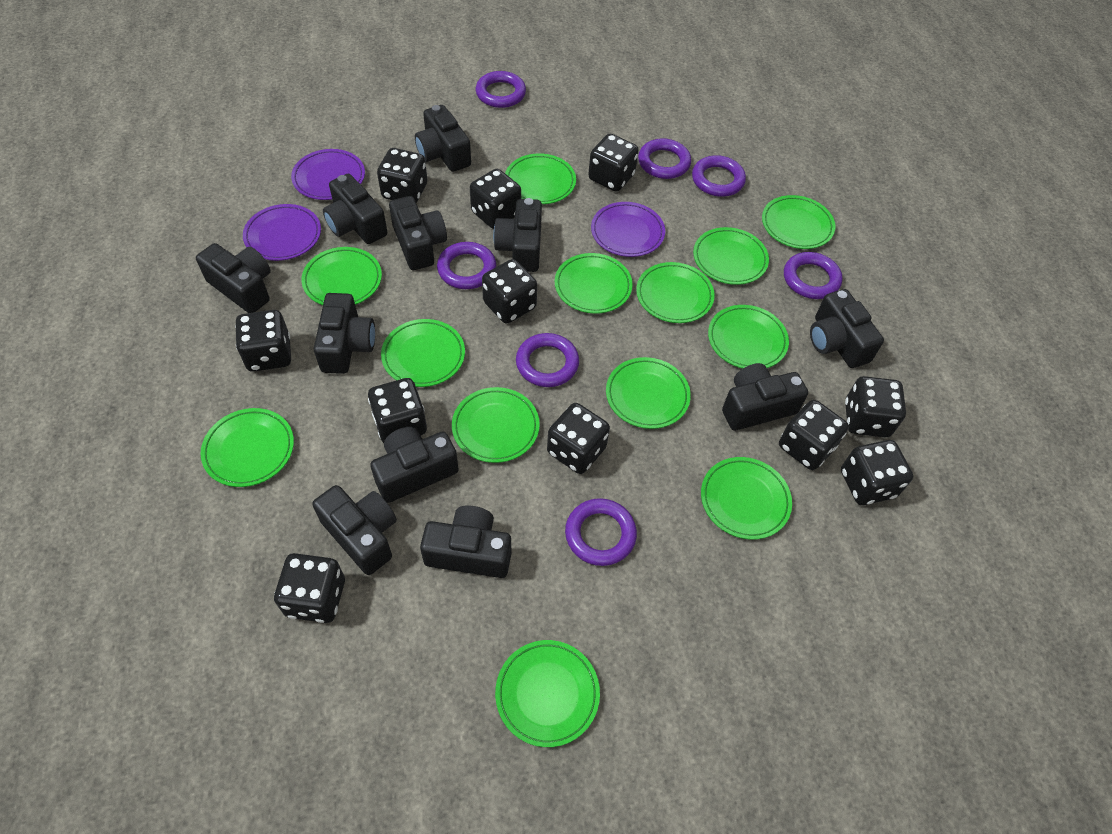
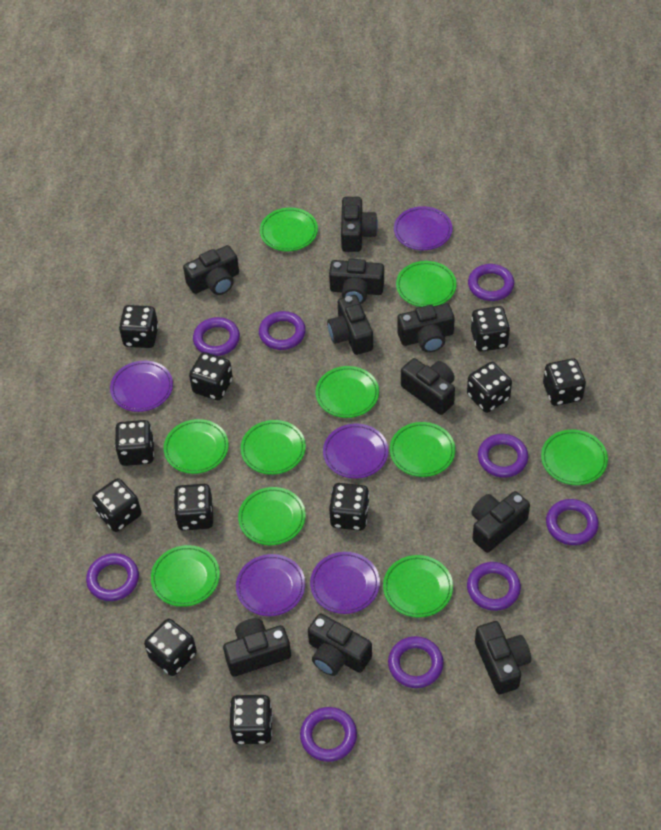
black camera: 11 -> 10
green plate: 13 -> 10
purple plate: 3 -> 5
purple ring: 7 -> 9

